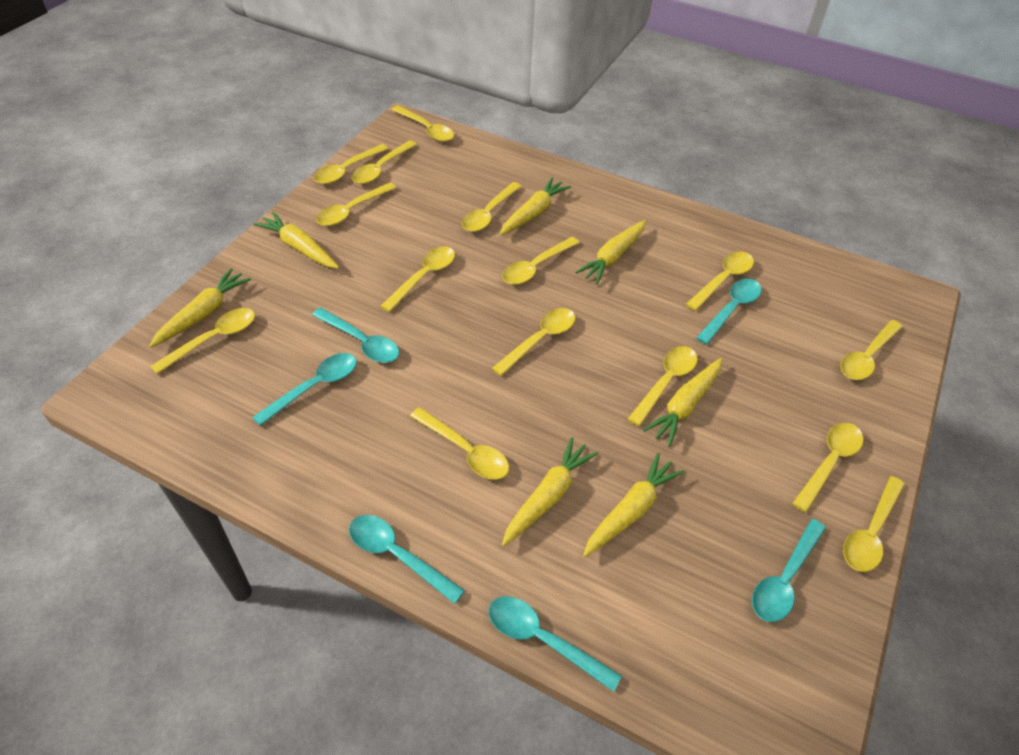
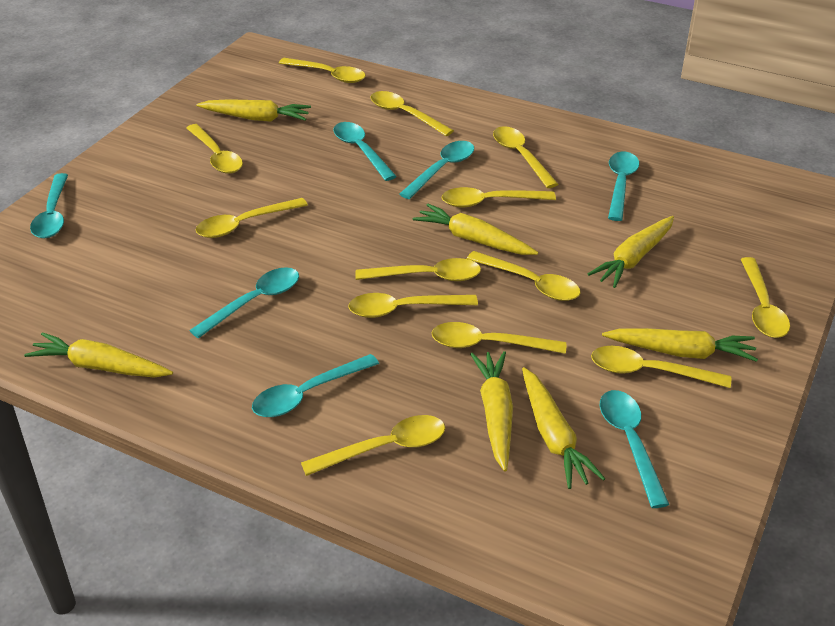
turquoise spoon: 6 -> 7
yellow spoon: 15 -> 13

